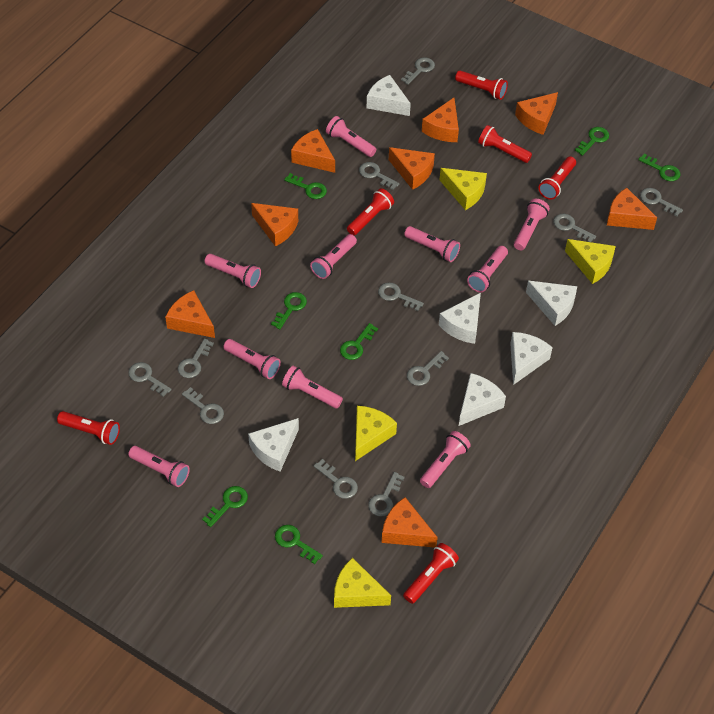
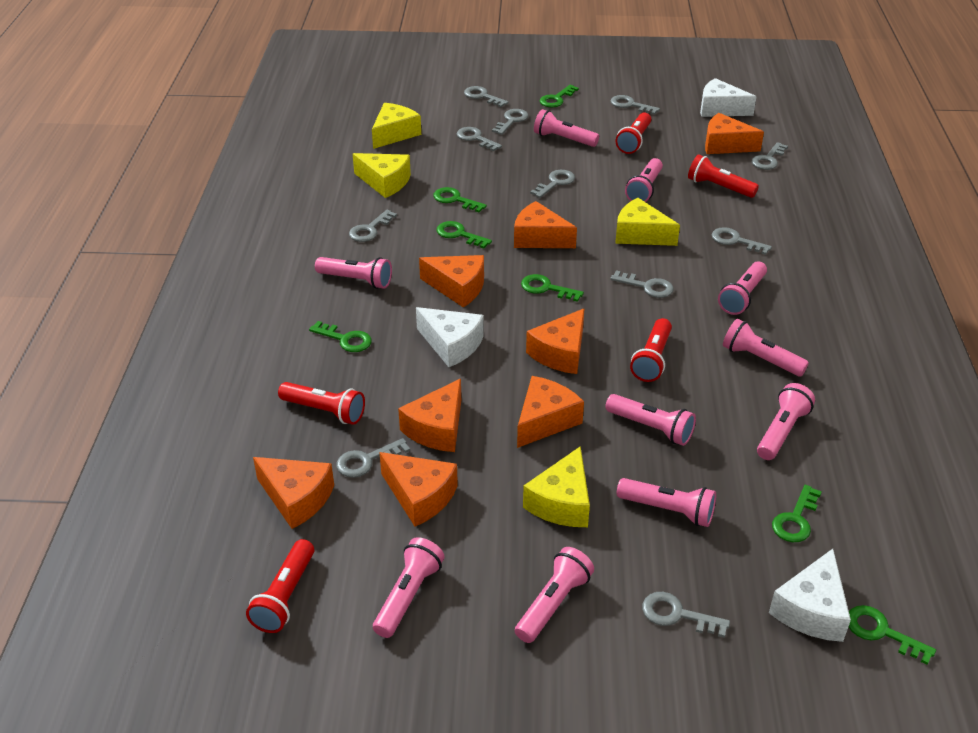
red flashlight: 6 -> 5
white cheese: 6 -> 3

